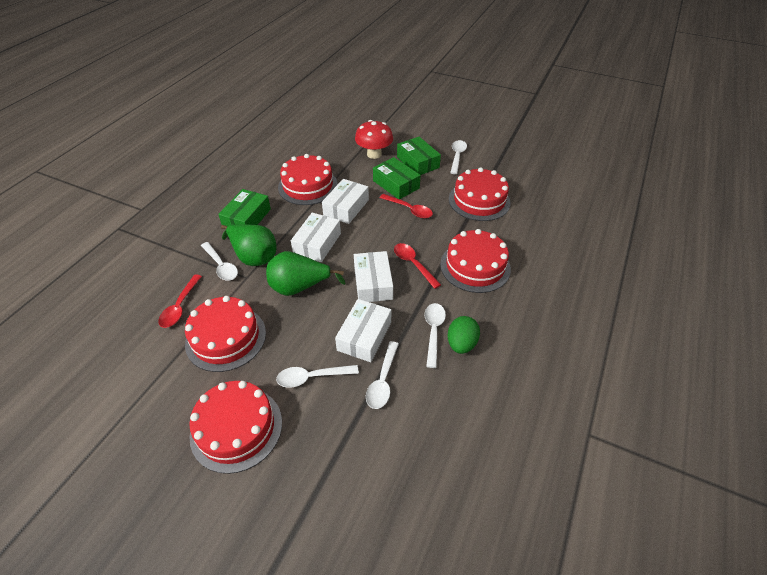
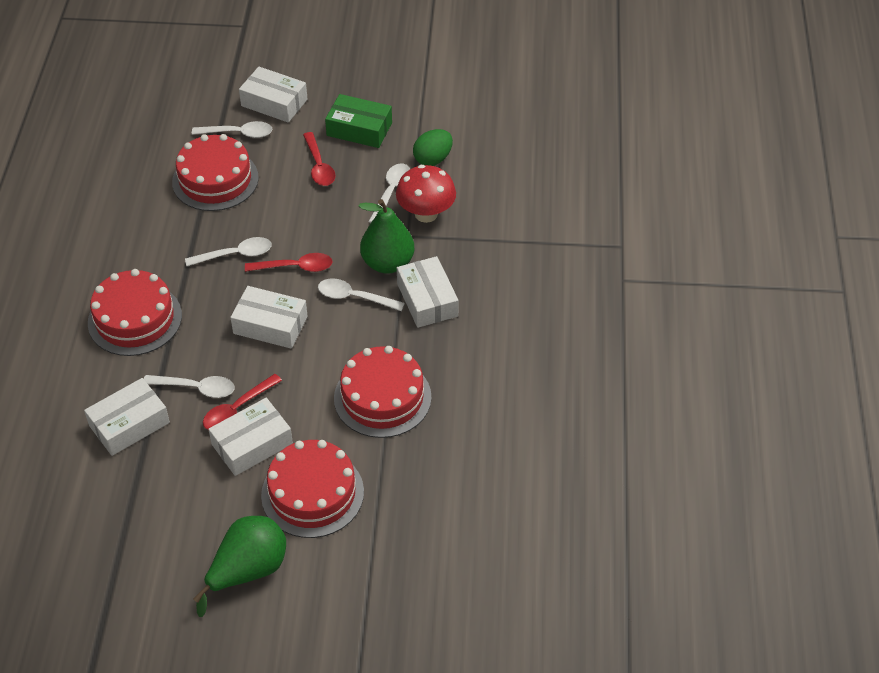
green box: 3 -> 1
red cake: 5 -> 4
white box: 4 -> 5

